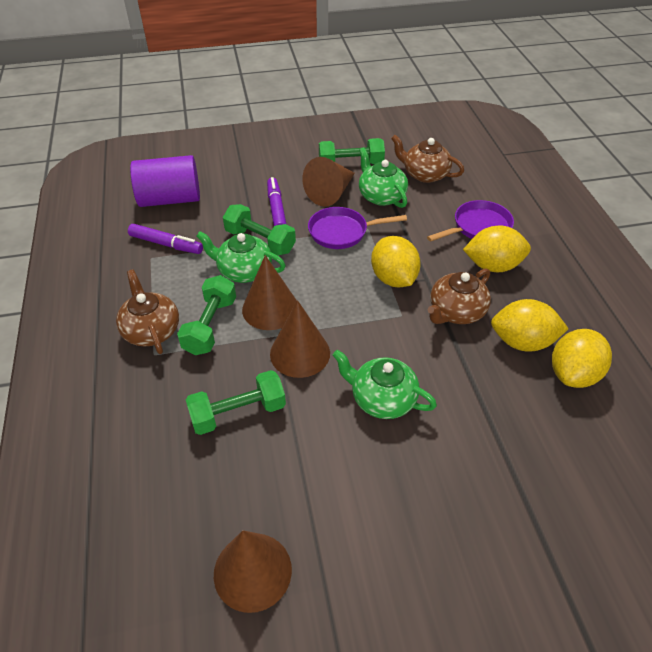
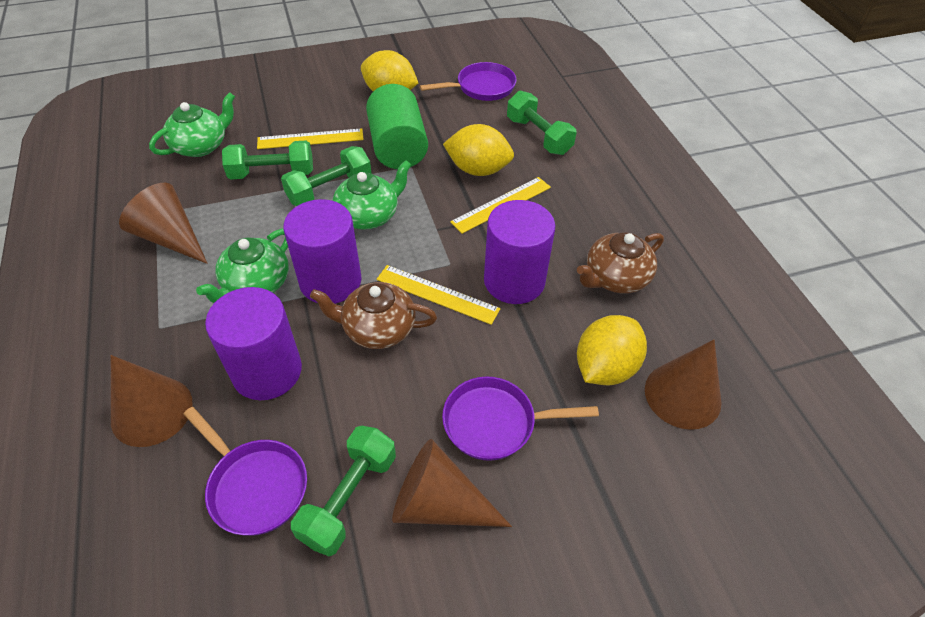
brown teapot: 3 -> 2
green cylinder: 0 -> 1
purple cylinder: 1 -> 3
purple marker: 2 -> 0
purple pan: 2 -> 3
yellow lemon: 4 -> 3
yellow ruler: 0 -> 3

